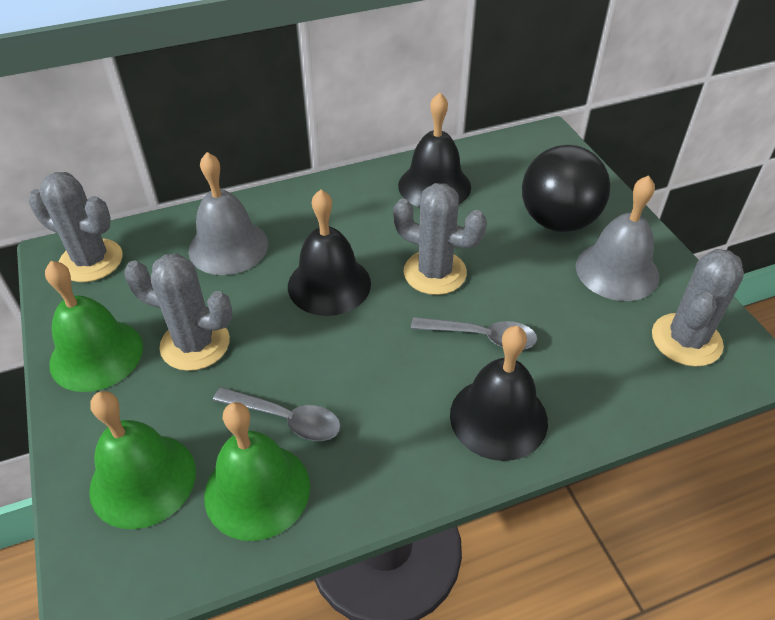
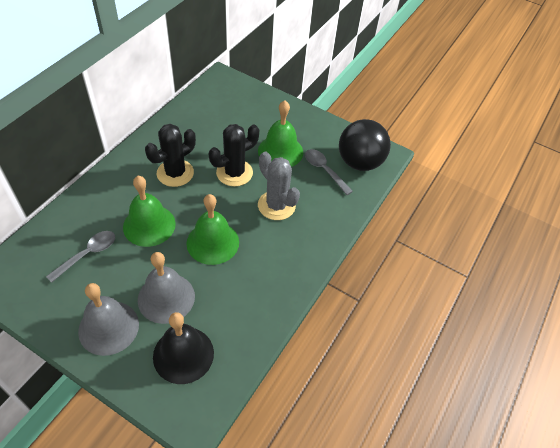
black bell: 3 -> 1
black cactus: 0 -> 2
grey cactus: 4 -> 1

